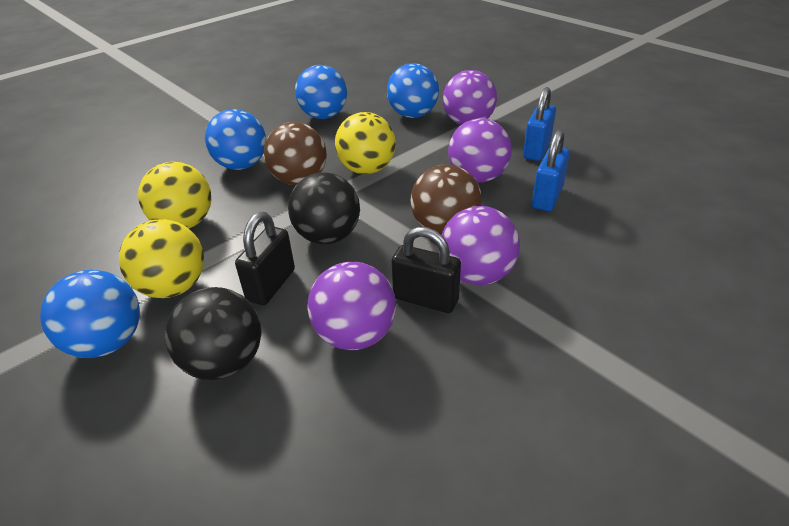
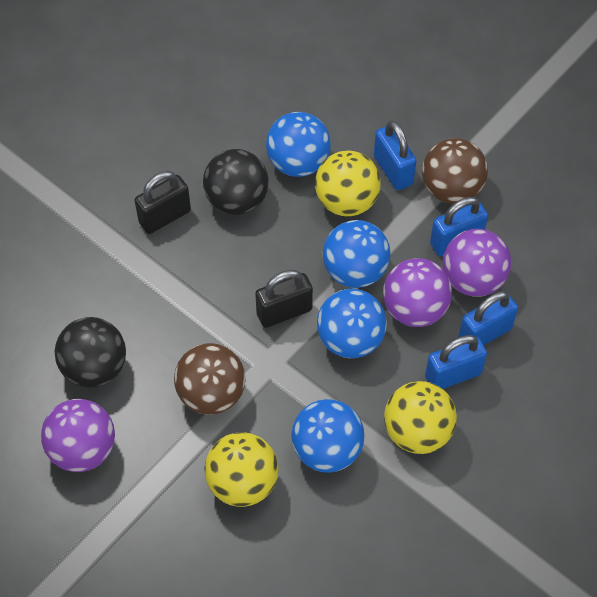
blue padlock: 2 -> 4
purple ball: 4 -> 3

